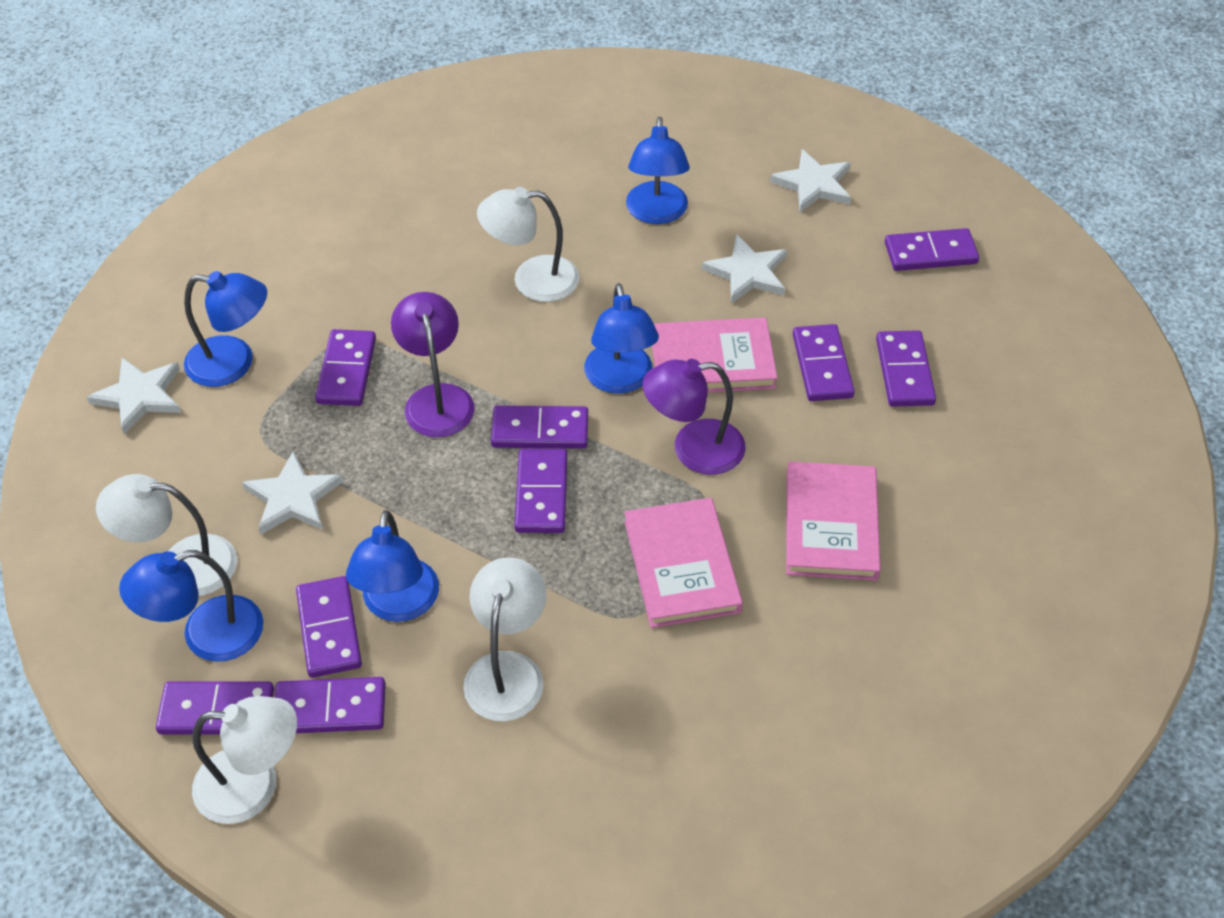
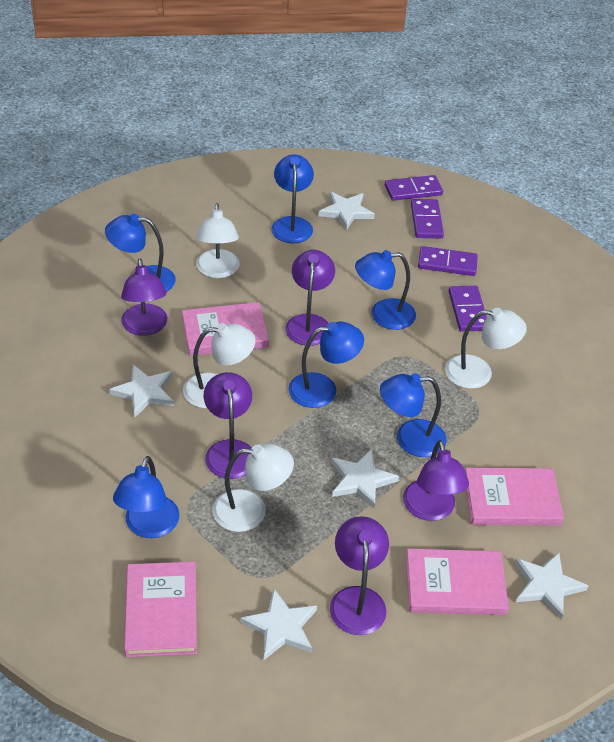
blue lamp: 5 -> 6
pink book: 3 -> 4
purple domino: 9 -> 4
purple lamp: 2 -> 5
white star: 4 -> 5

